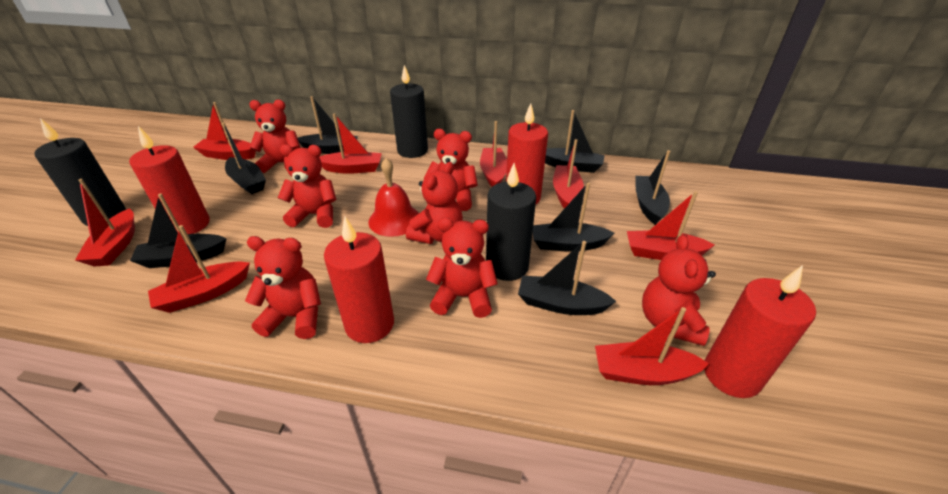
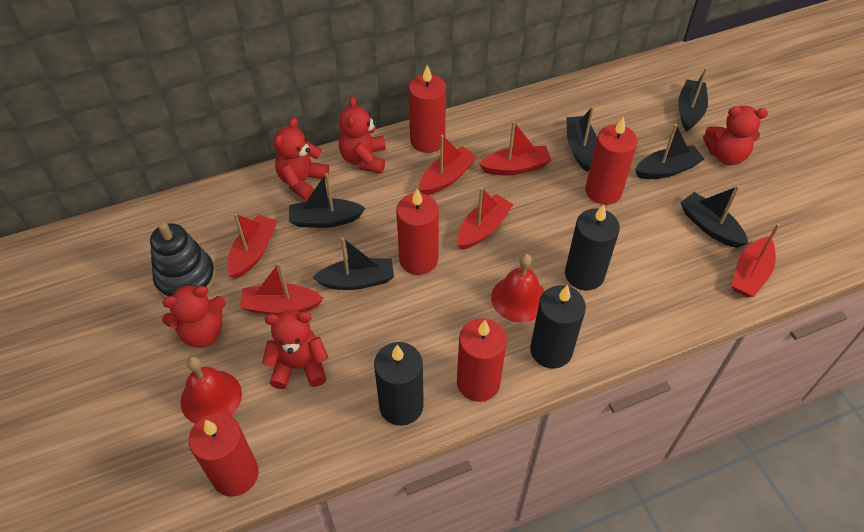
black boat: 7 -> 6
black stacking toy: 0 -> 1
red bell: 1 -> 2
red boat: 8 -> 6
red candle: 4 -> 5
red teddy bear: 7 -> 5

